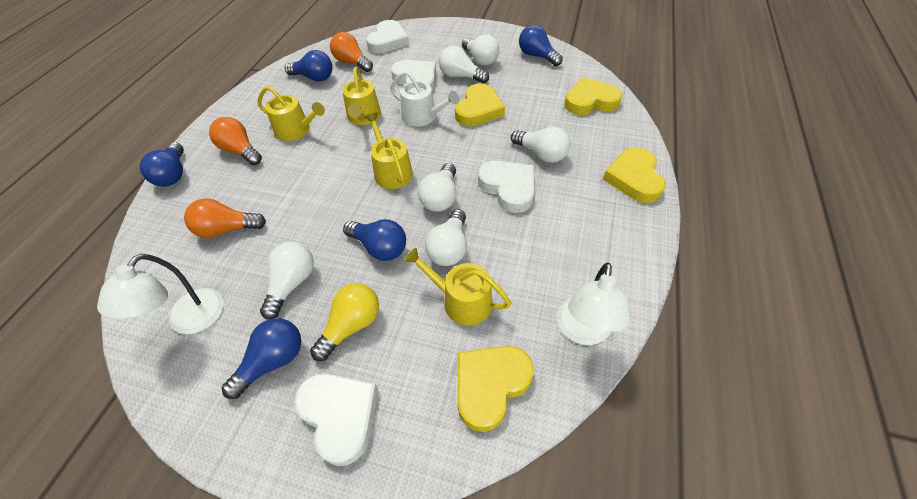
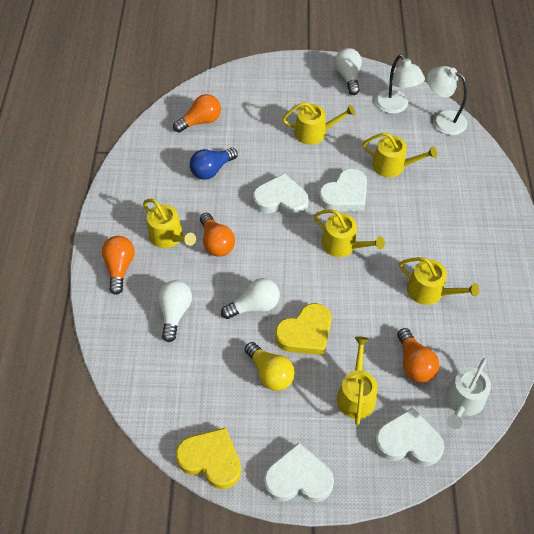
blue light bulb: 5 -> 1
orange light bulb: 3 -> 4
white light bulb: 6 -> 3
yellow heart: 4 -> 2
yellow watering can: 4 -> 6

